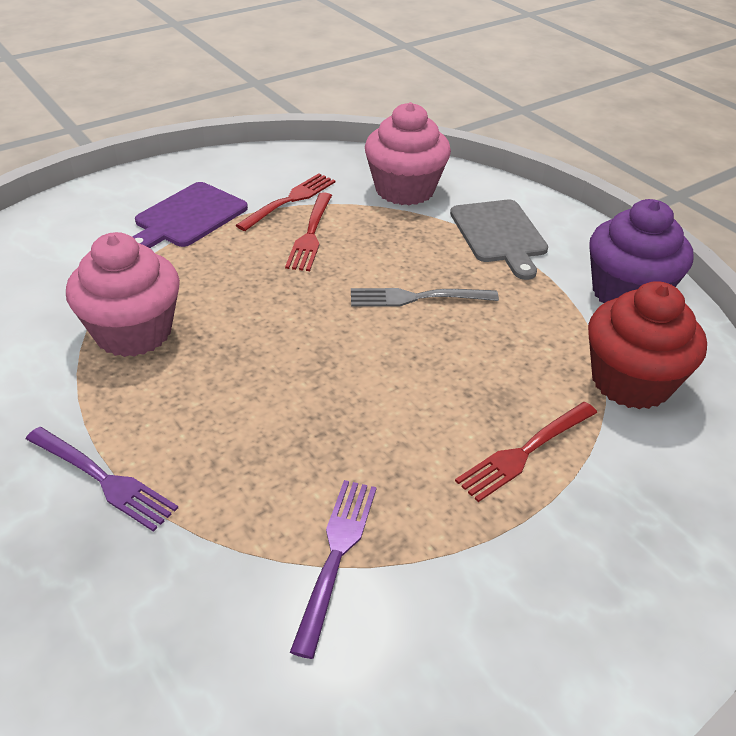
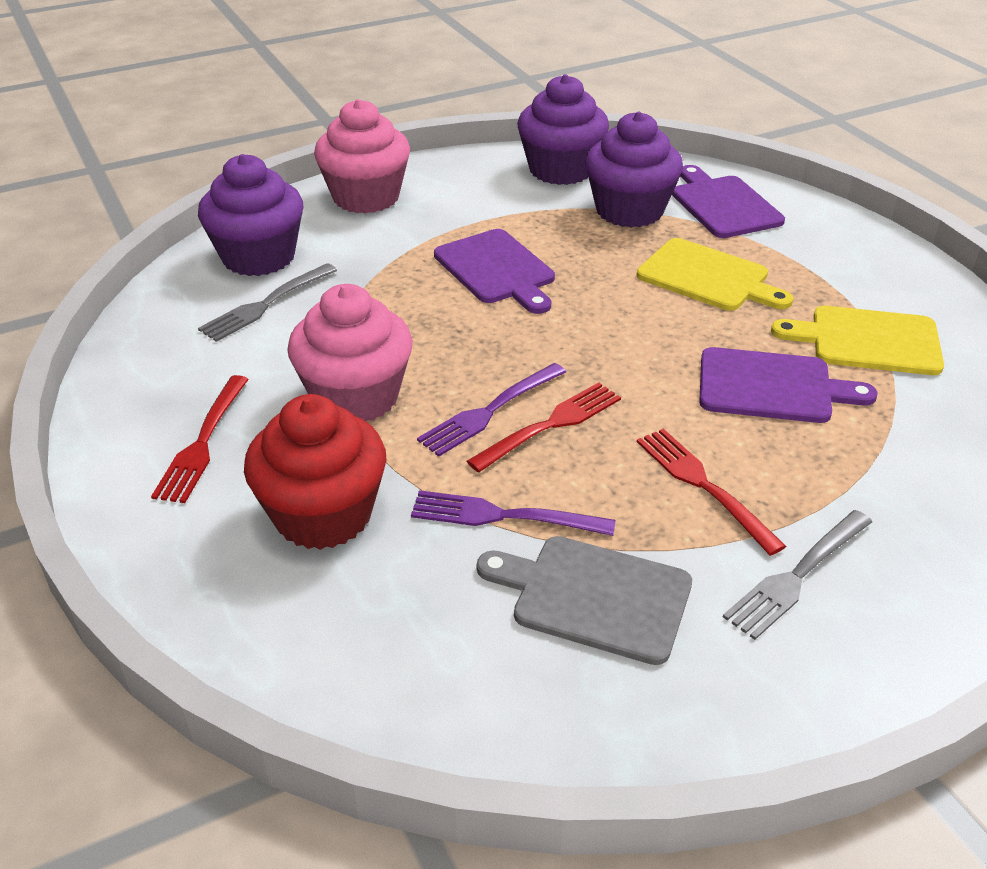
grey fork: 1 -> 2
purple cupcake: 1 -> 3
purple cutting board: 1 -> 3
yellow cutting board: 0 -> 2

